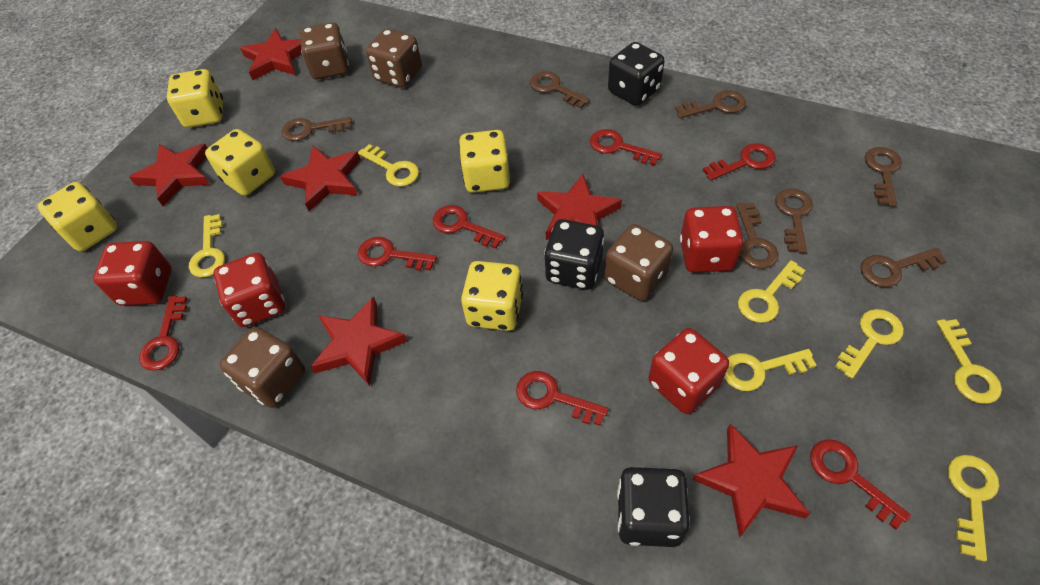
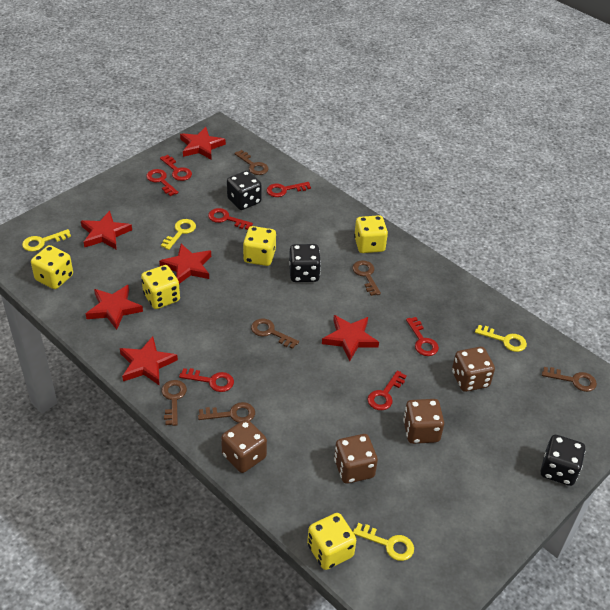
brown key: 7 -> 6
red dice: 4 -> 0
yellow key: 7 -> 4

